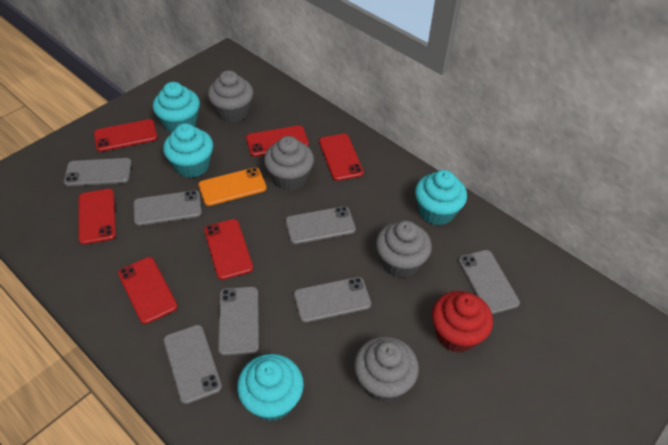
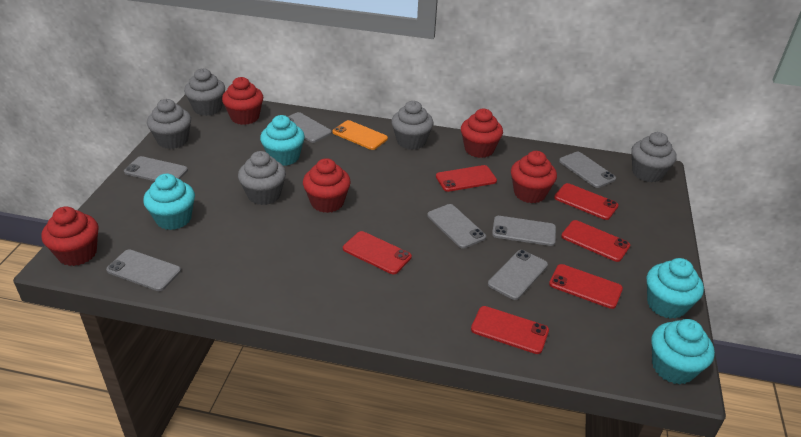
grey cupcake: 4 -> 5
red cupcake: 1 -> 5

